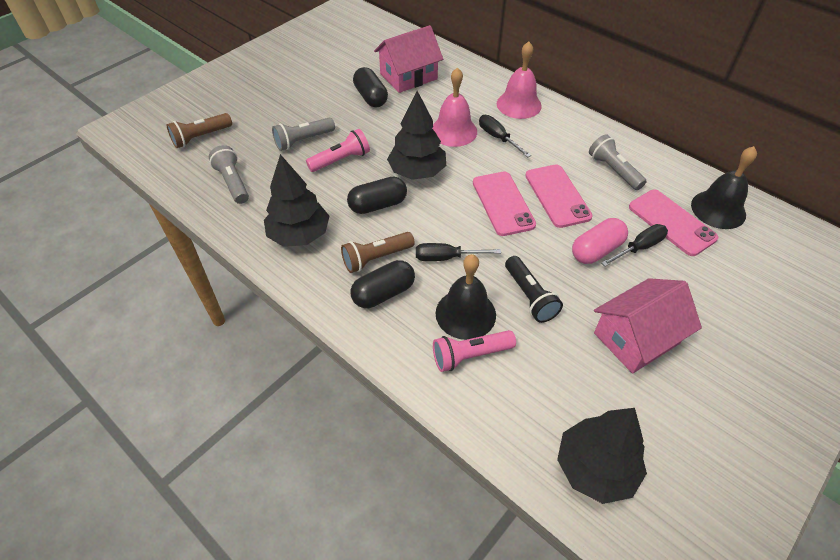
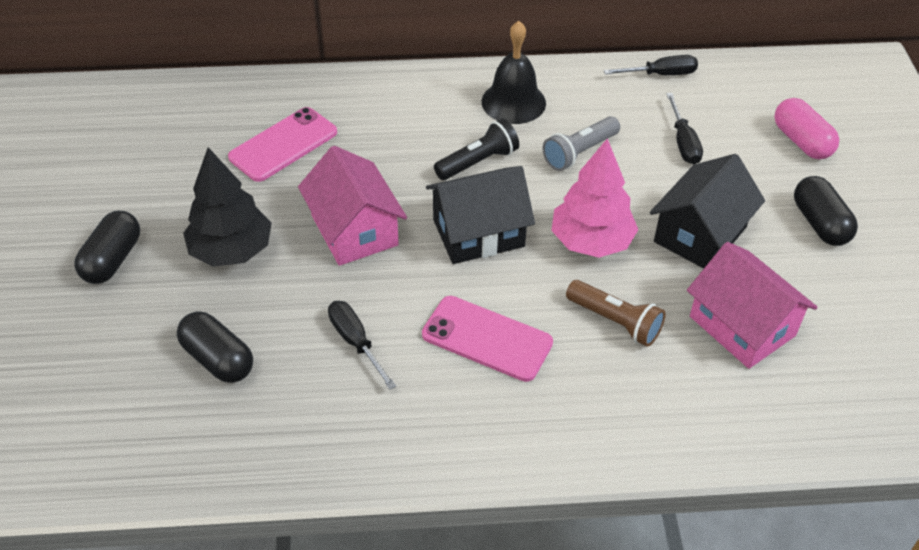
black bell: 2 -> 1
black house: 0 -> 2
black tree: 3 -> 1
brown flashlight: 2 -> 1
grey flashlight: 3 -> 1
pink bell: 2 -> 0
pink flashlight: 2 -> 0
pink phone: 3 -> 2
pink tree: 0 -> 1

